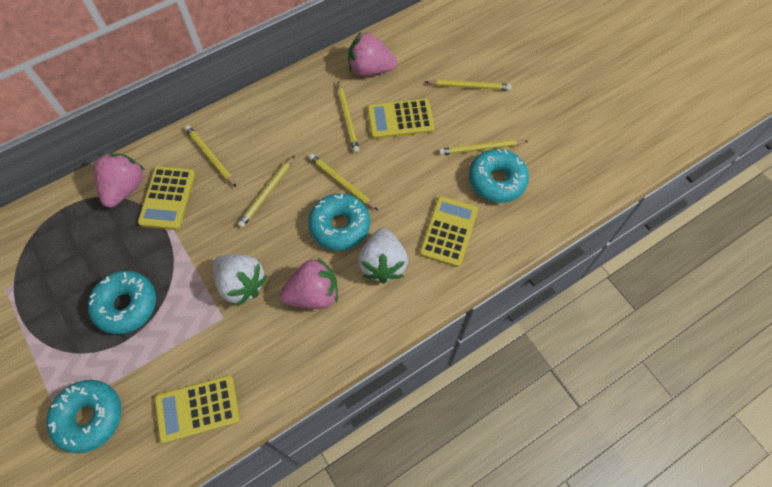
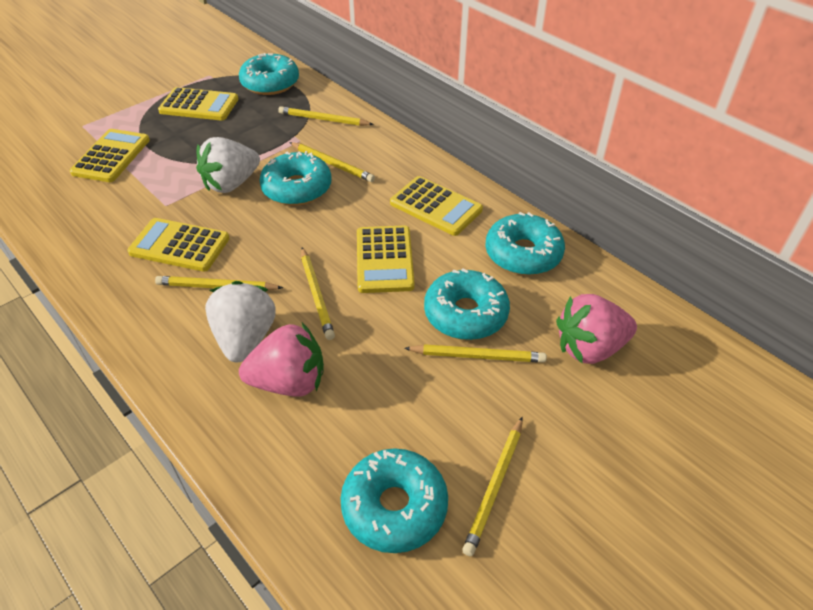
pink strawberry: 3 -> 2
turquoise donut: 4 -> 5
yellow calculator: 4 -> 5

